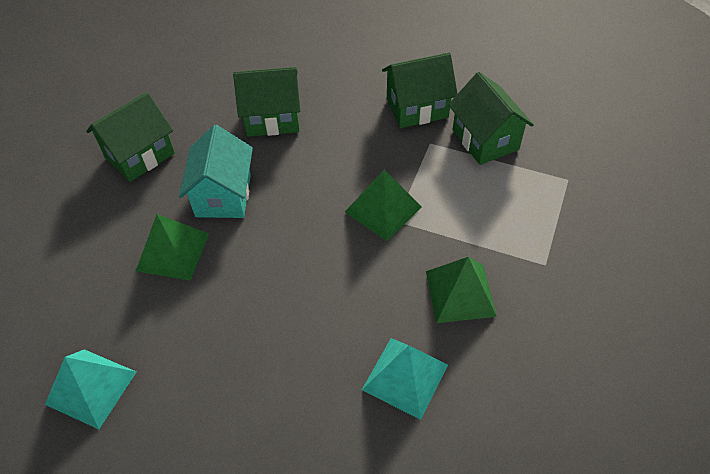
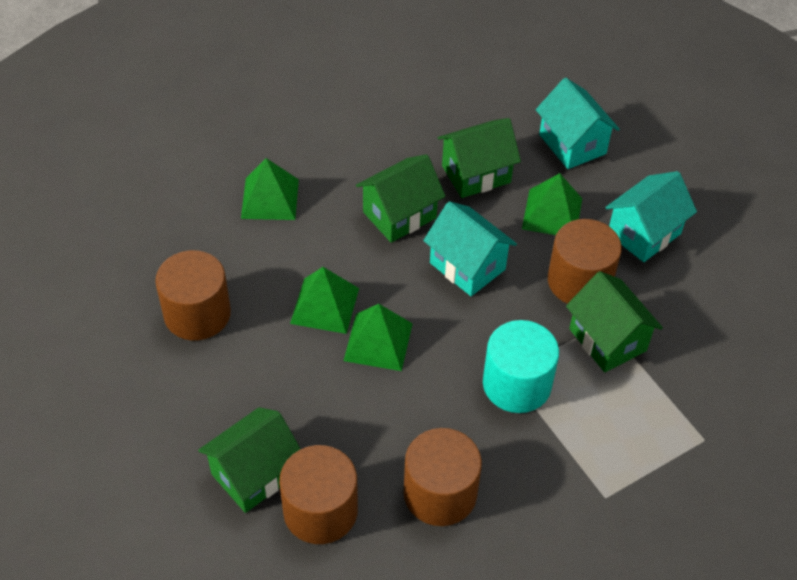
brown cylinder: 0 -> 4
green pyramid: 3 -> 4
turquoise cylinder: 0 -> 1
turquoise house: 1 -> 3
turquoise pyramid: 2 -> 0

